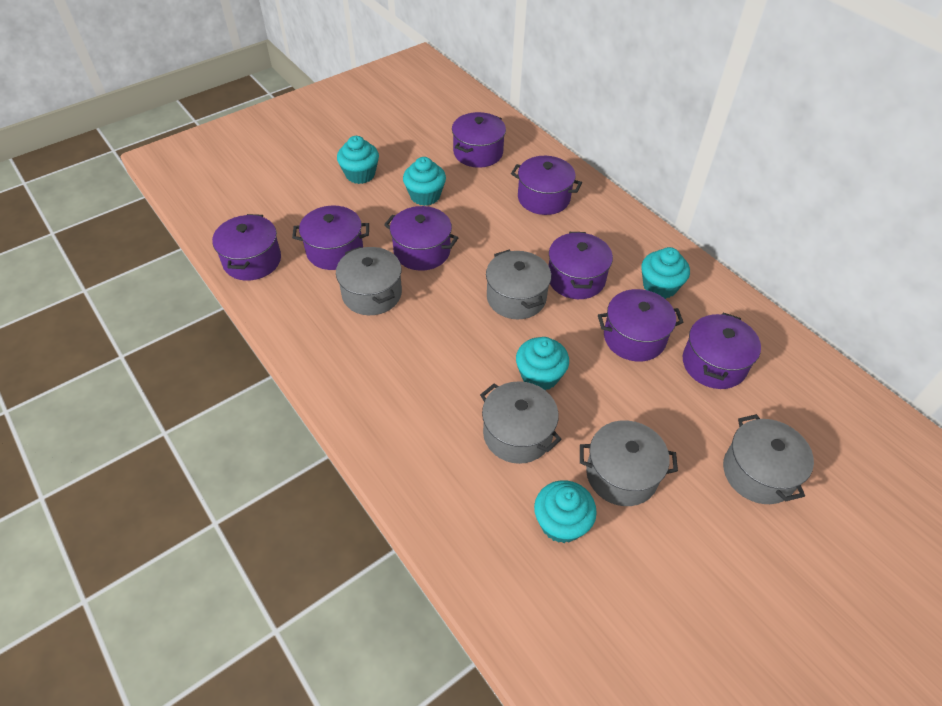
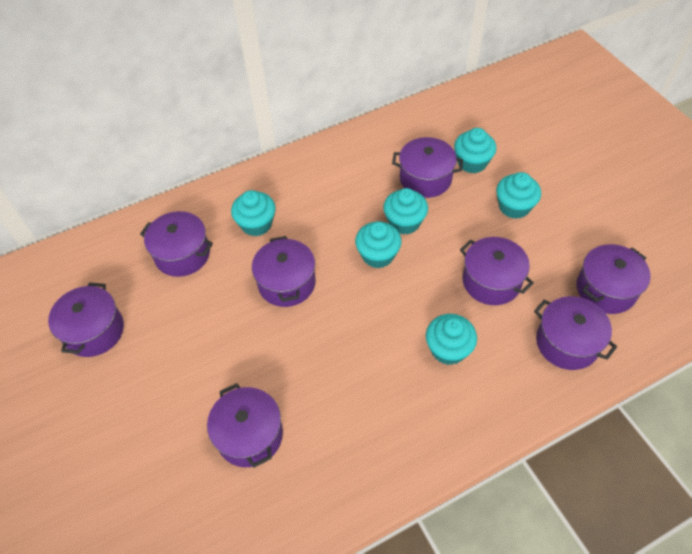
grey pot: 5 -> 0
turquoise cupcake: 5 -> 6

